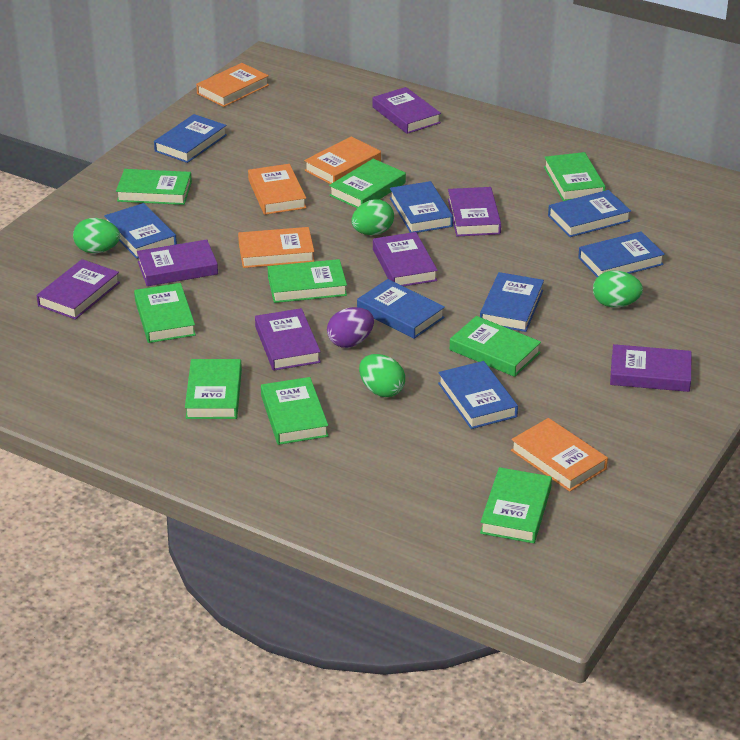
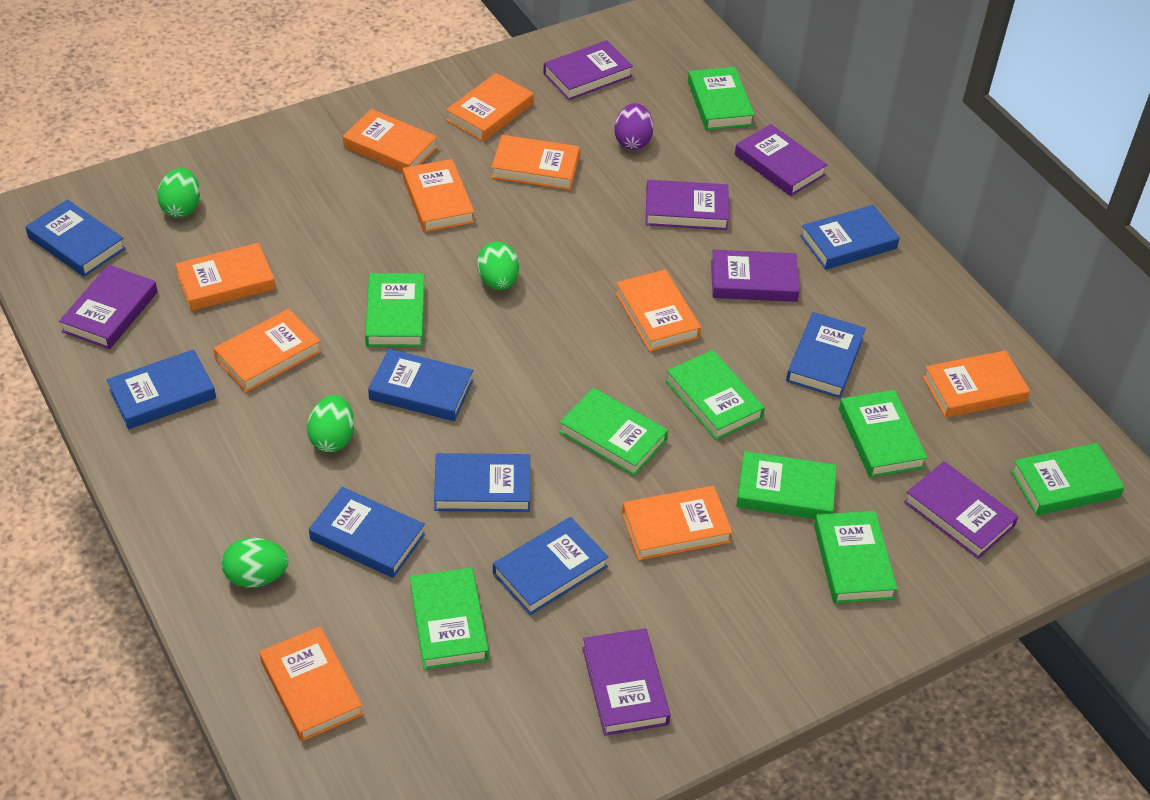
orange book: 5 -> 10

